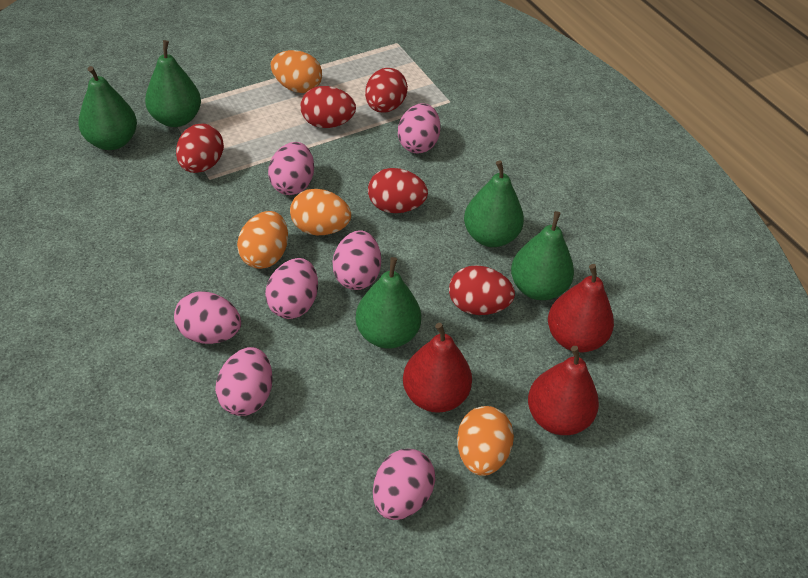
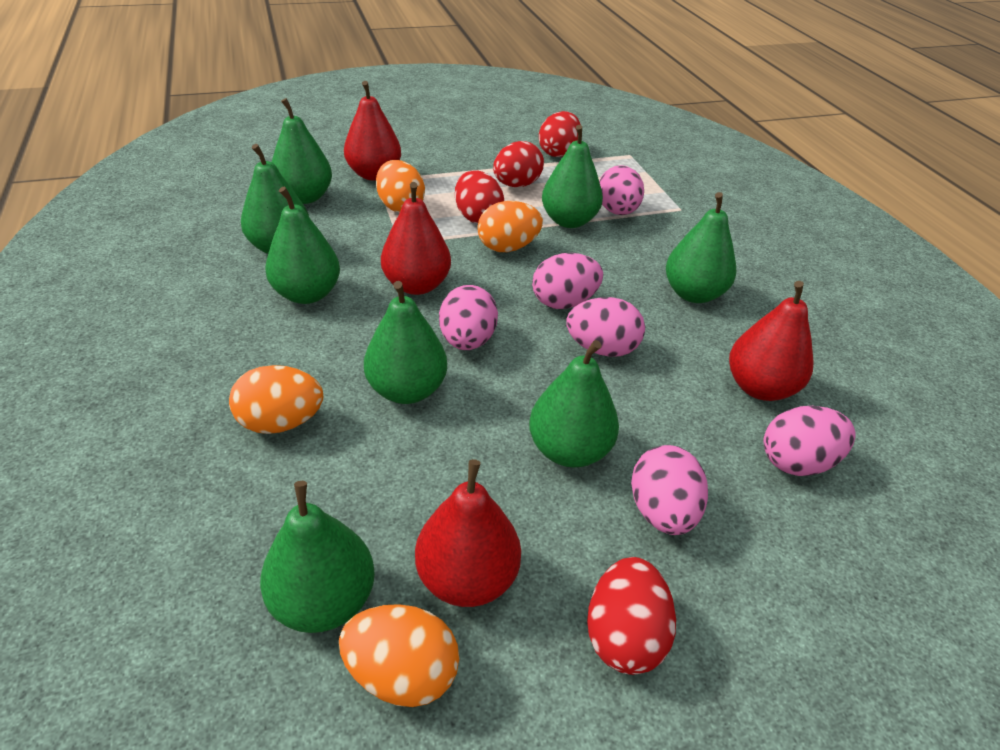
green pear: 5 -> 8
pink egg: 7 -> 6
red egg: 5 -> 4
red pear: 3 -> 4

